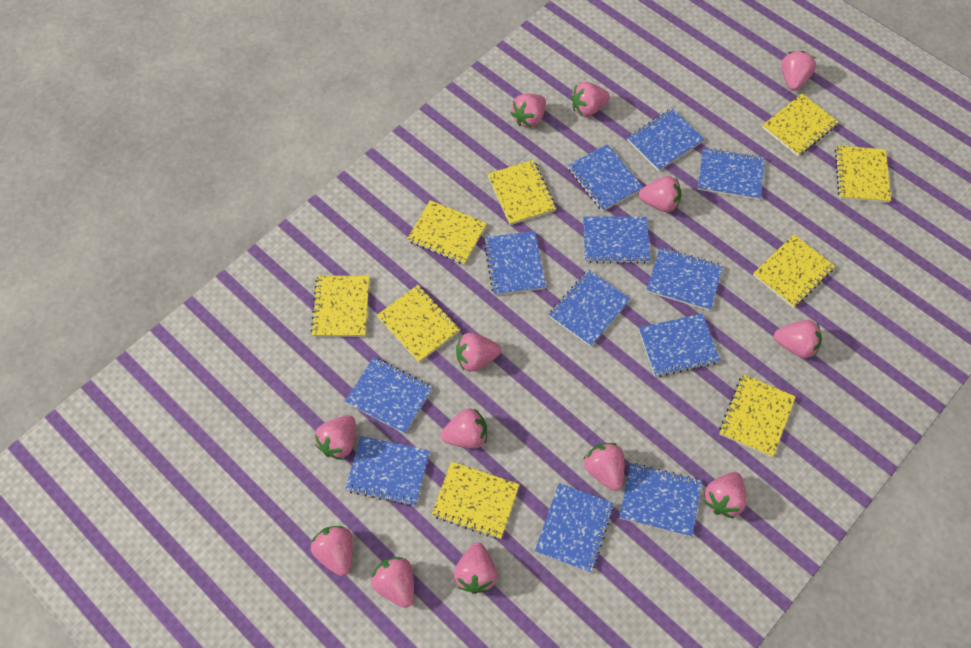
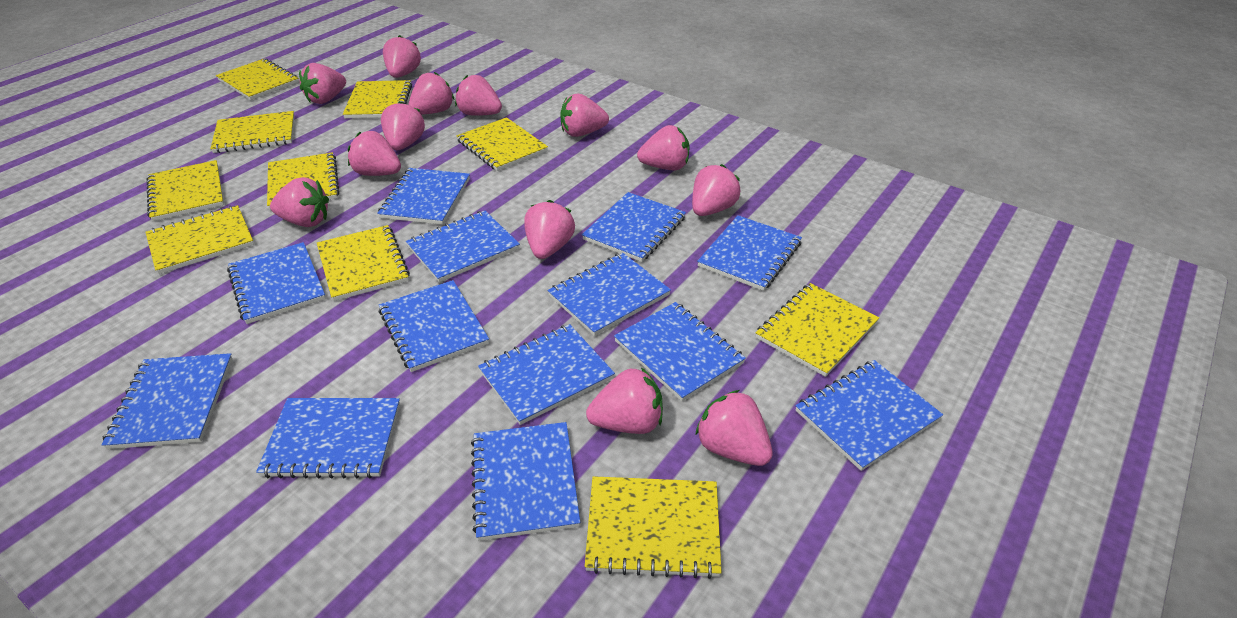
blue notebook: 12 -> 13
yellow notebook: 9 -> 10

